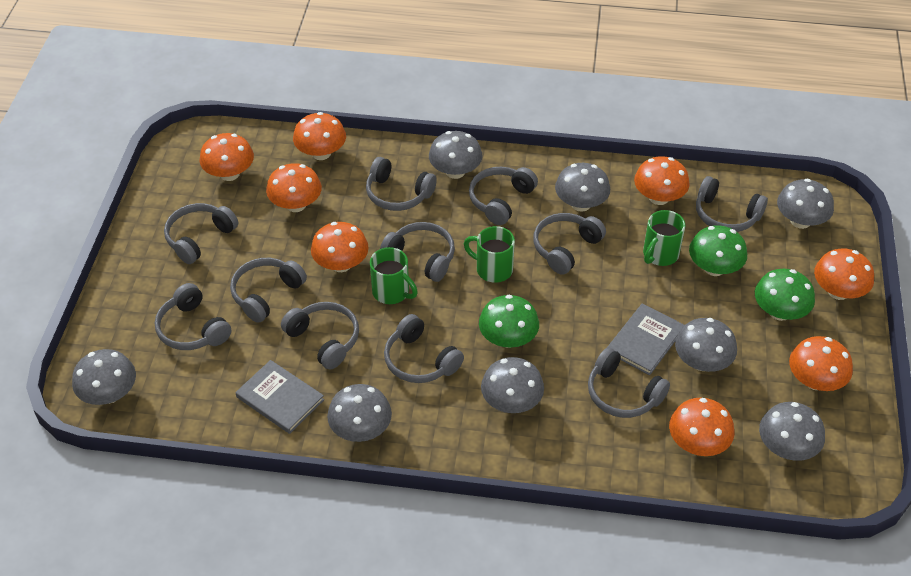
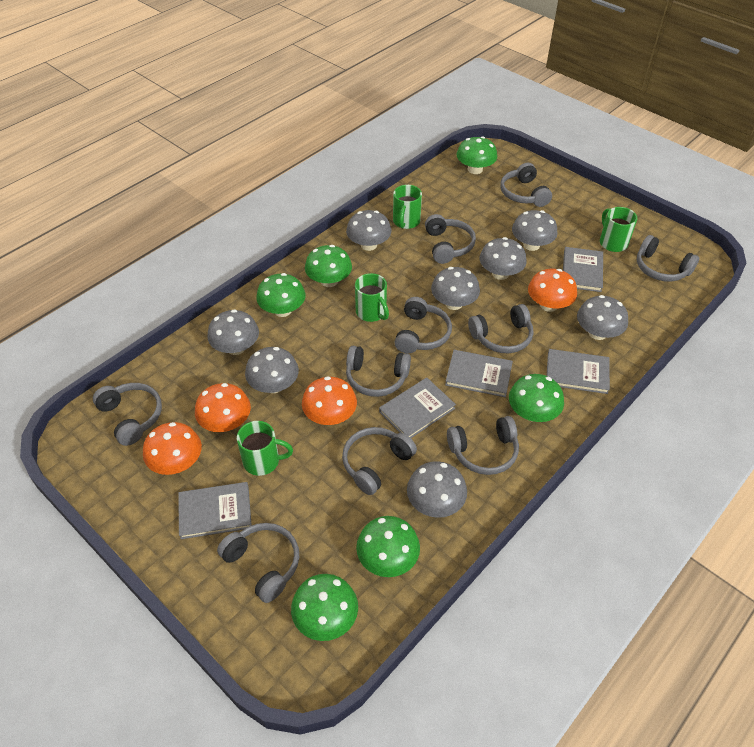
green mug: 3 -> 4
green mushroom: 3 -> 6
grey book: 2 -> 5
grey headphones: 11 -> 10
orange mushroom: 8 -> 4

